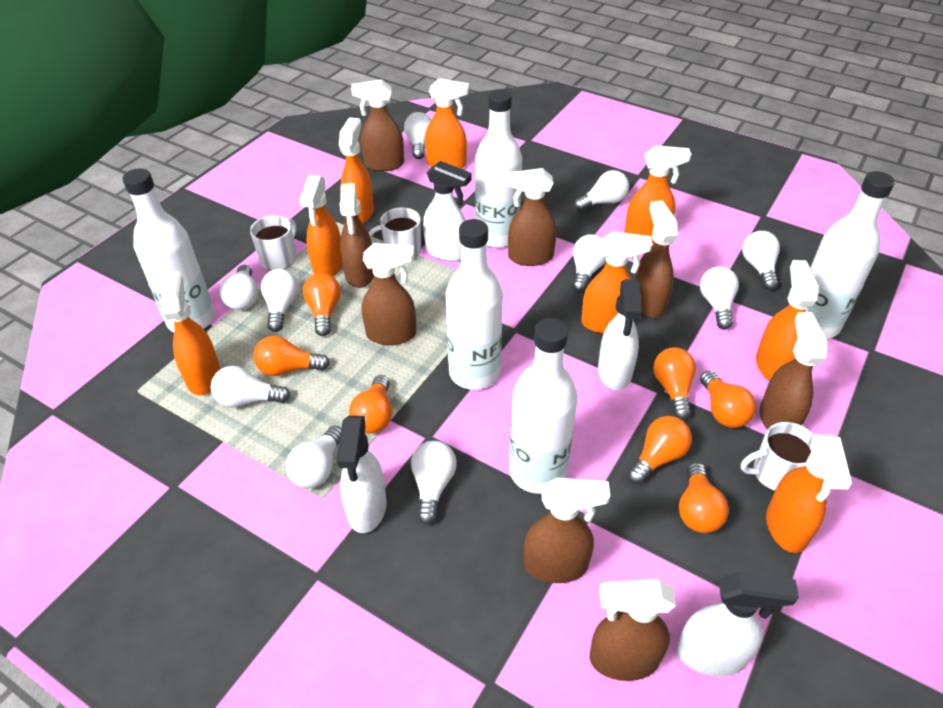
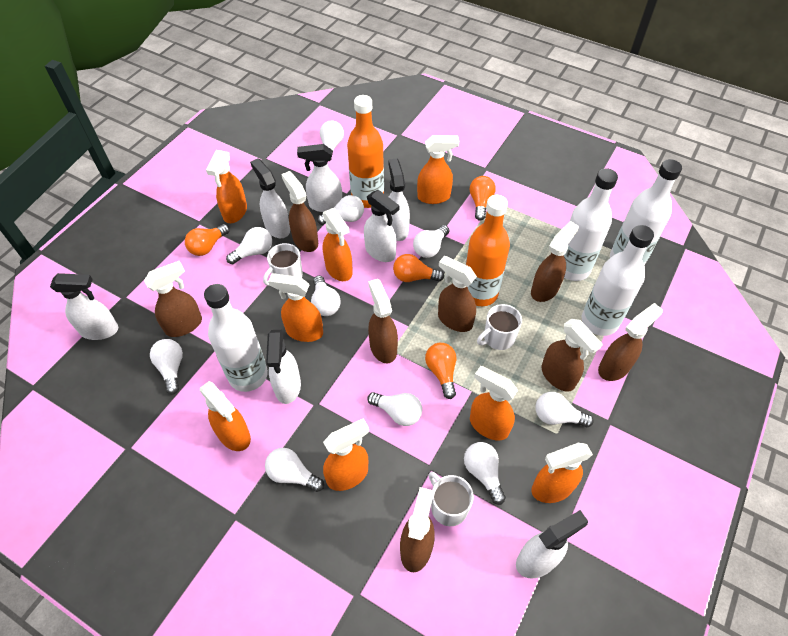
orange bottle: 0 -> 2
orange light bulb: 7 -> 4
white bottle: 5 -> 4
white spray bottle: 4 -> 7

